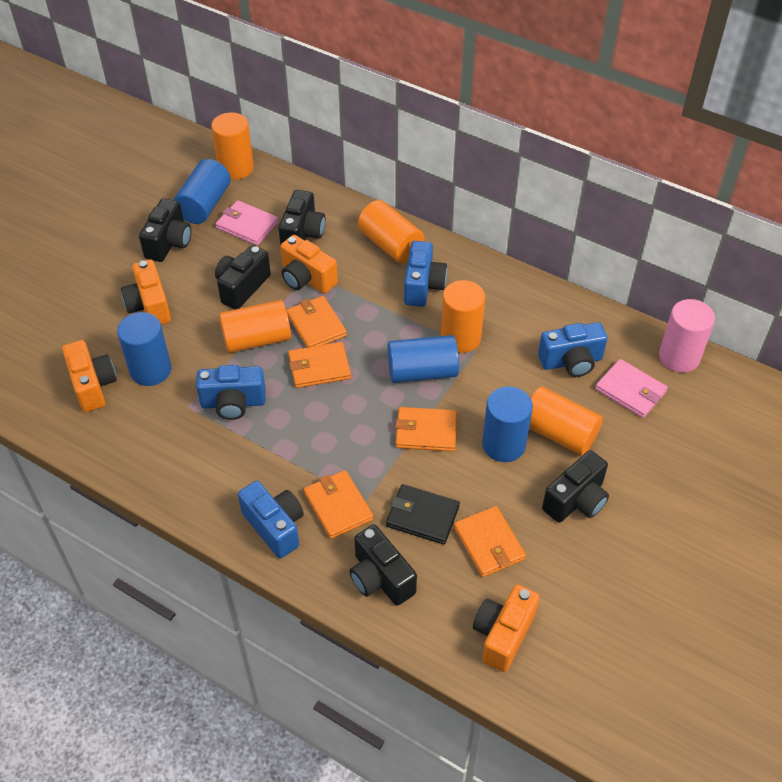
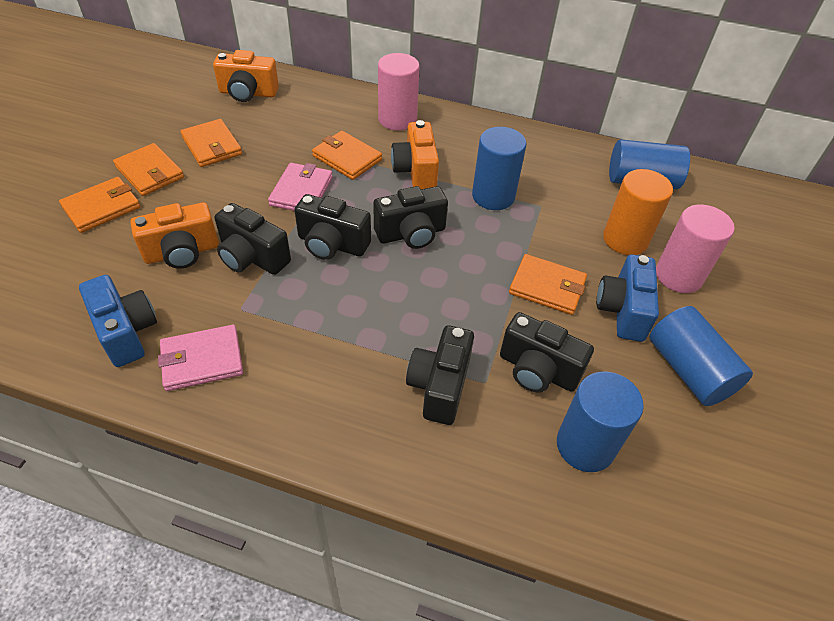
black wallet: 1 -> 0
blue camera: 4 -> 2
orange camera: 4 -> 3
orange cylinder: 5 -> 1
pink cylinder: 1 -> 2

